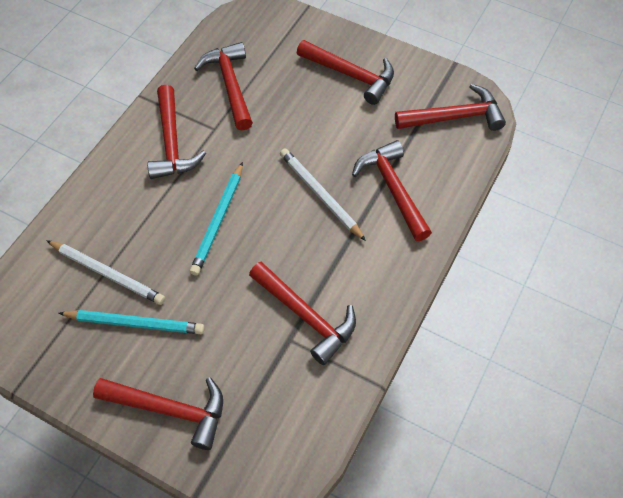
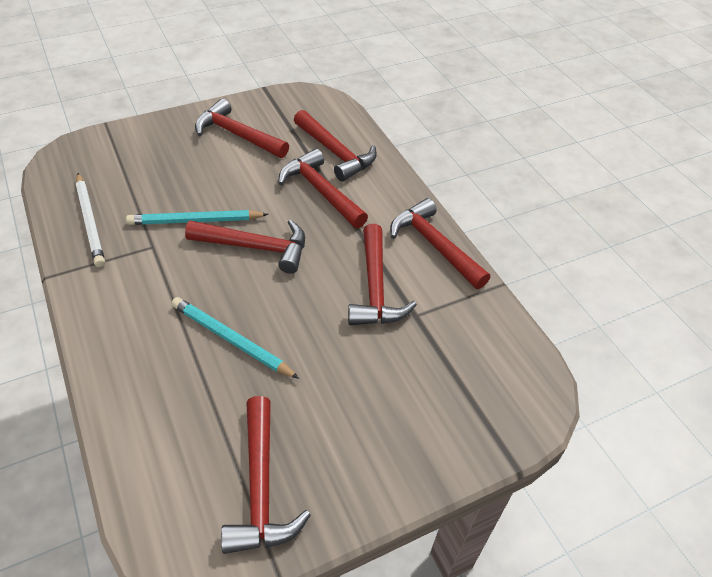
white pencil: 2 -> 1

